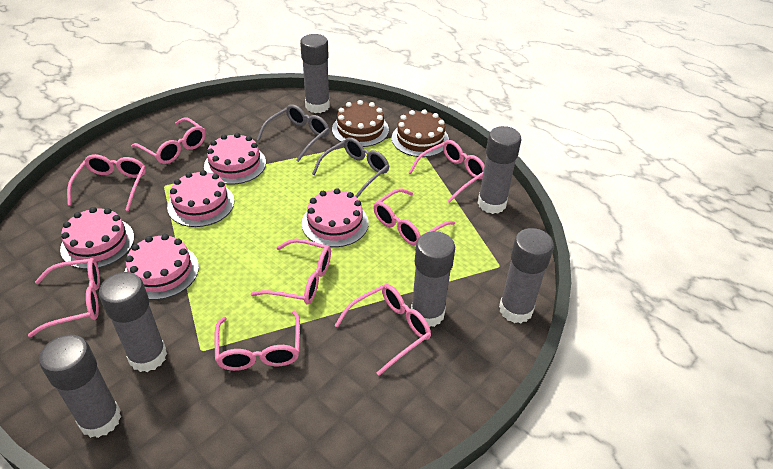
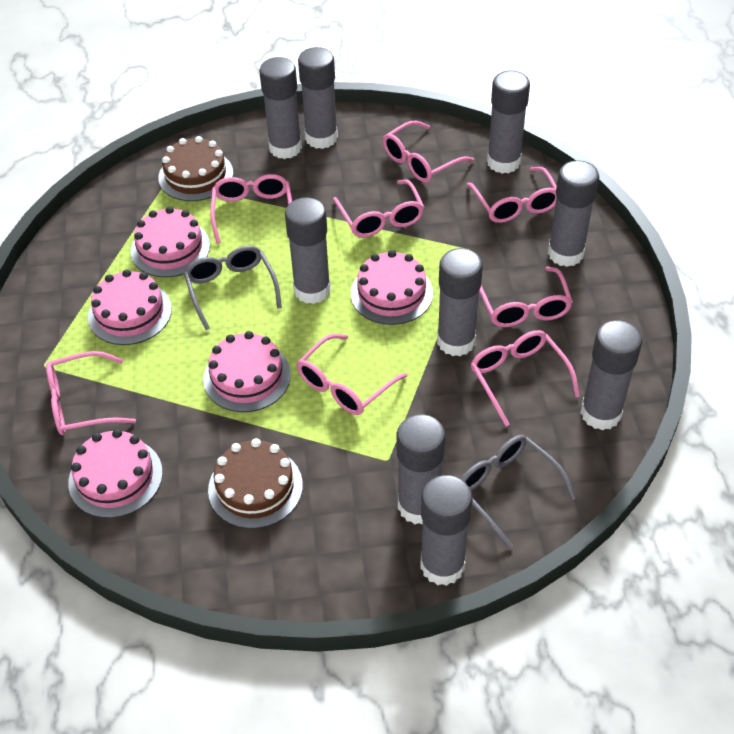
grey glue stick: 6 -> 9

